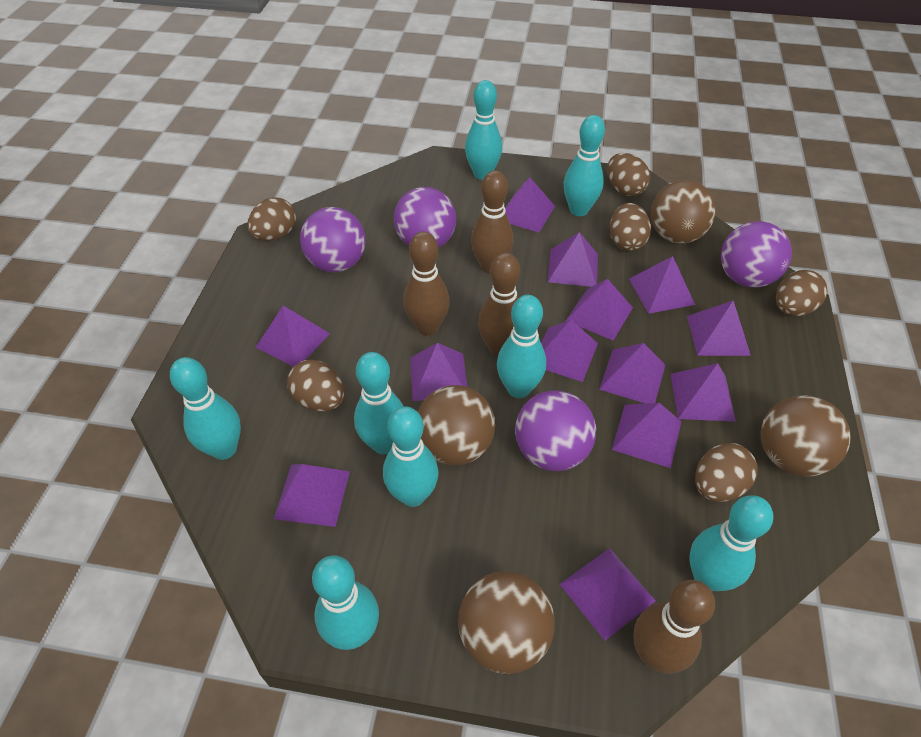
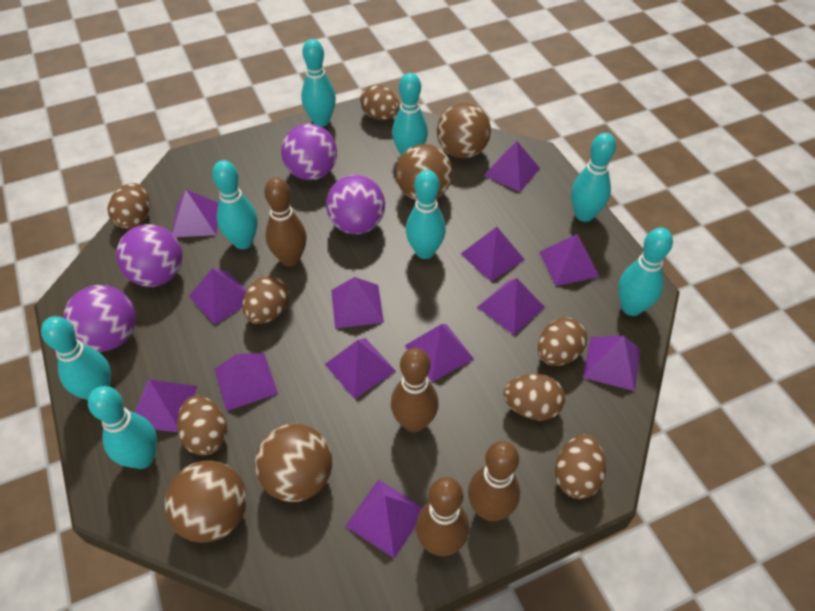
brown egg: 6 -> 7

